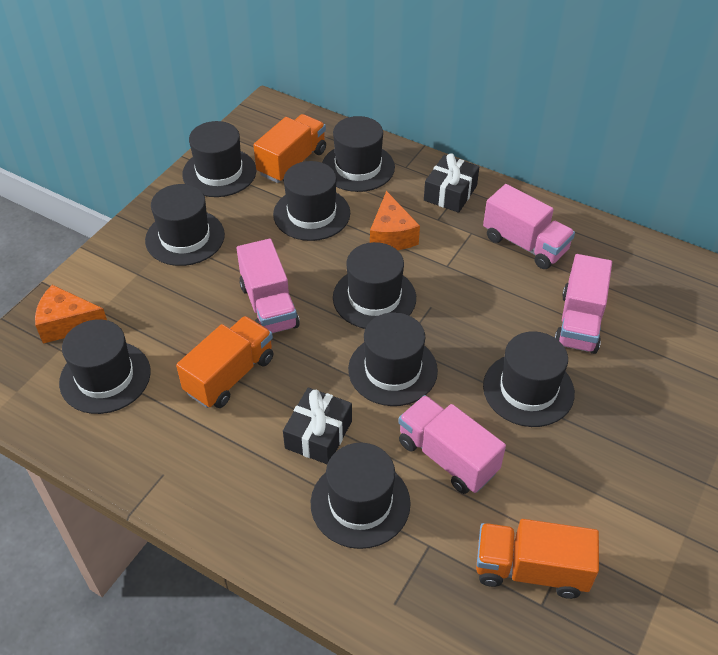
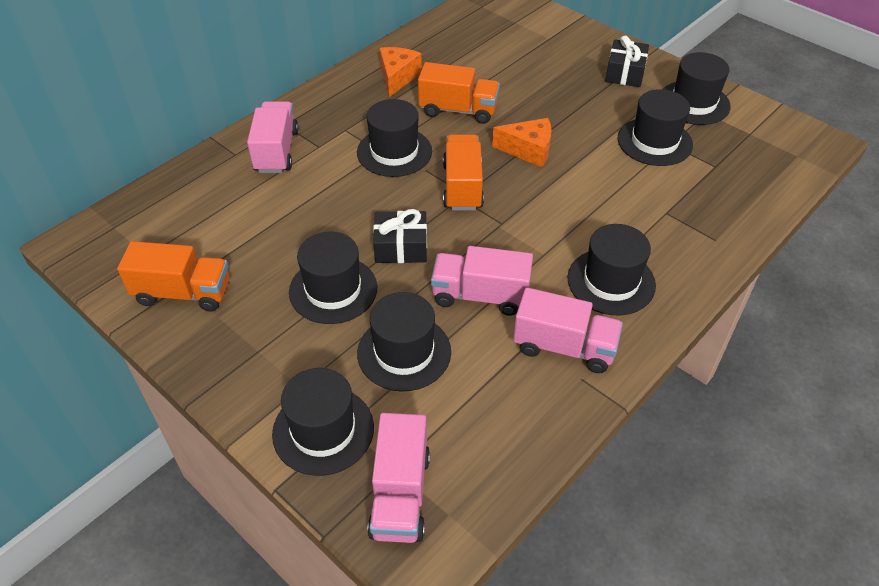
black hat: 9 -> 7

